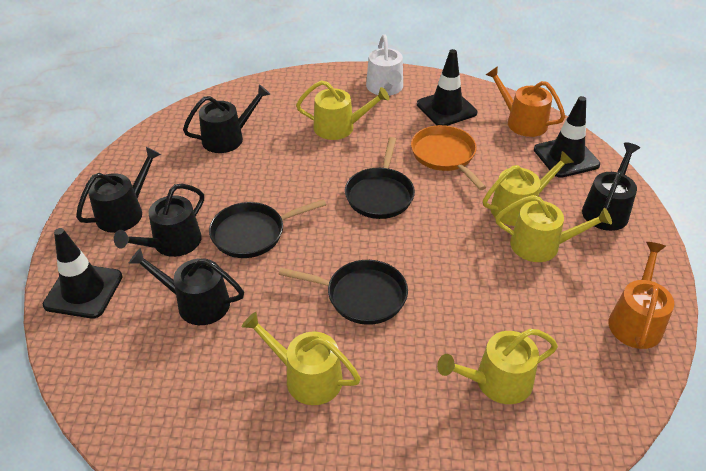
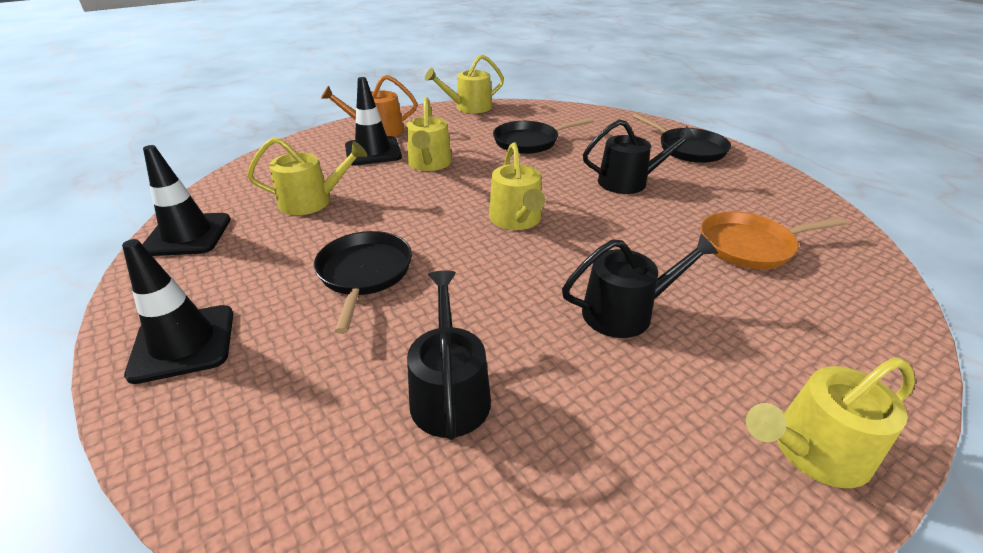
black watering can: 5 -> 3
orange watering can: 2 -> 1
white watering can: 1 -> 0

